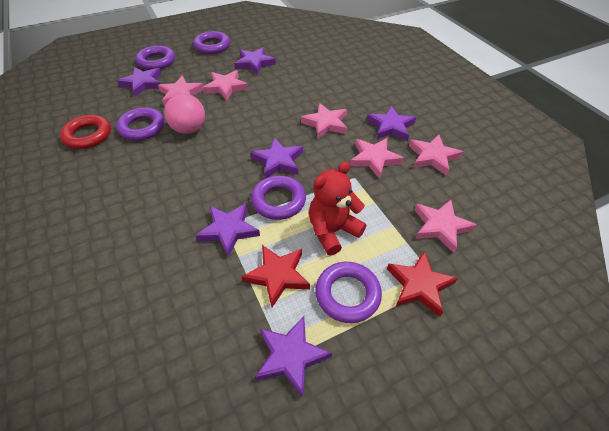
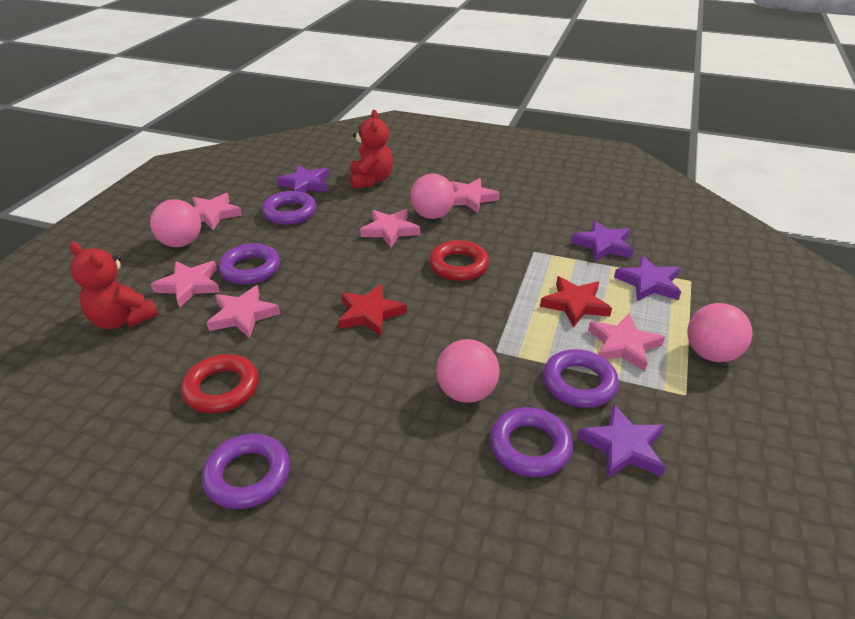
pink ball: 1 -> 4
purple star: 6 -> 4
red ring: 1 -> 2
red teddy bear: 1 -> 2

